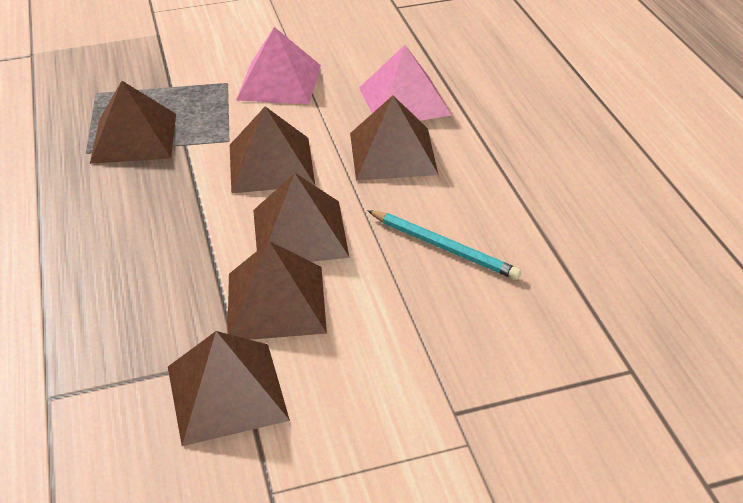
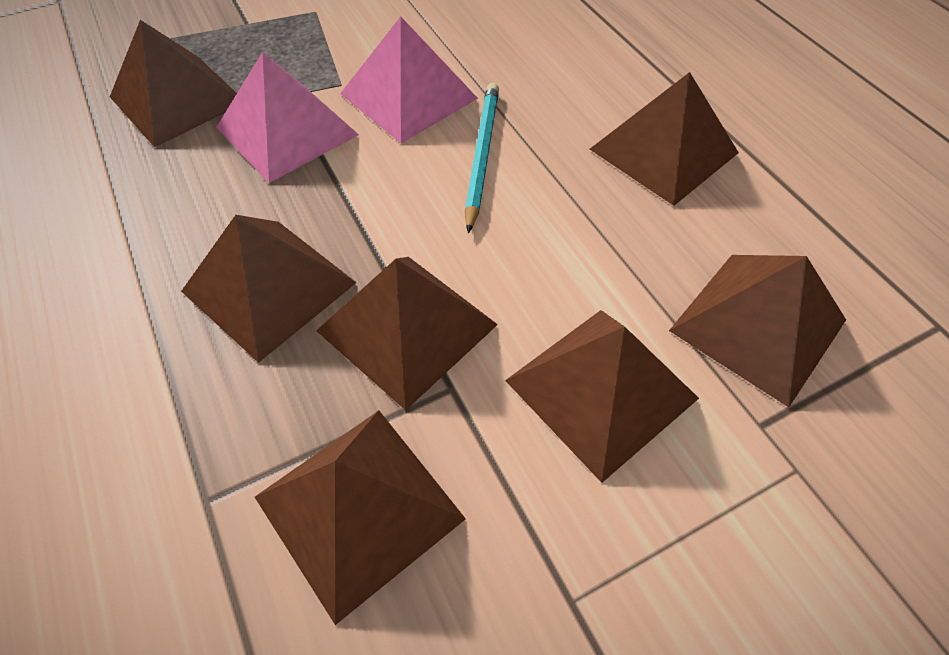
brown pyramid: 6 -> 7

